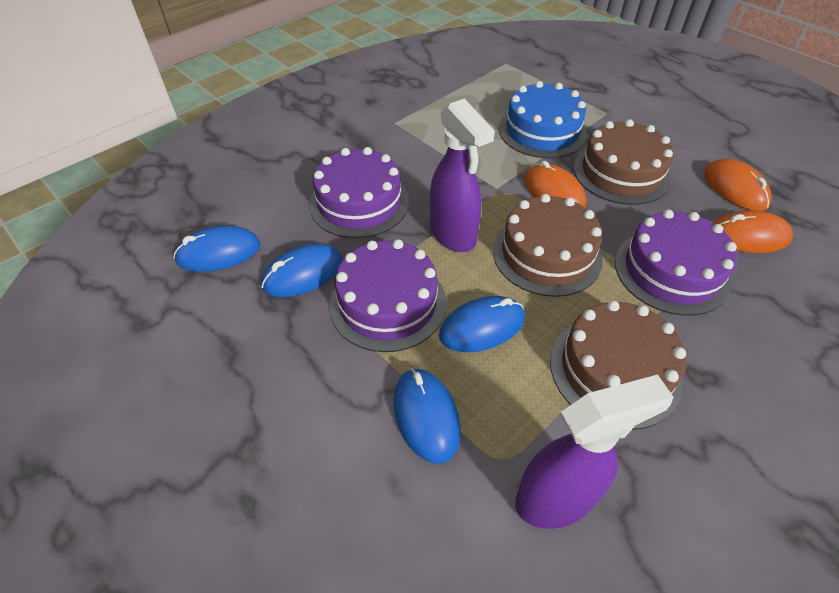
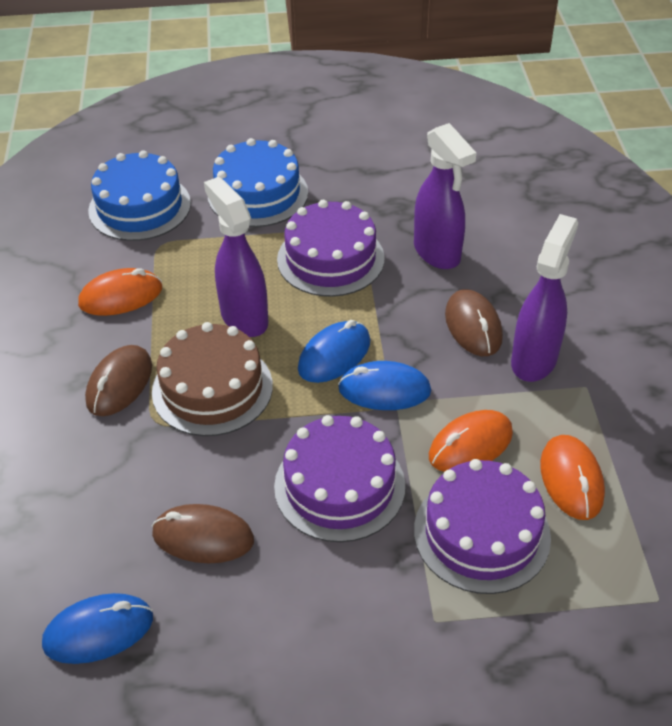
blue cake: 1 -> 2
blue mouse: 4 -> 3
brown cake: 3 -> 1
brown mouse: 0 -> 3
purple spray bottle: 2 -> 3

